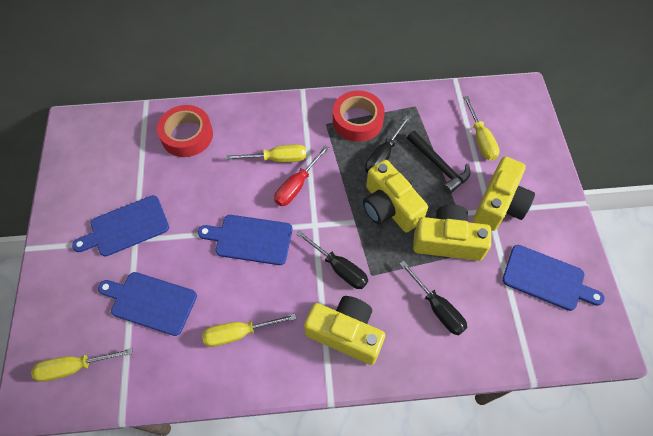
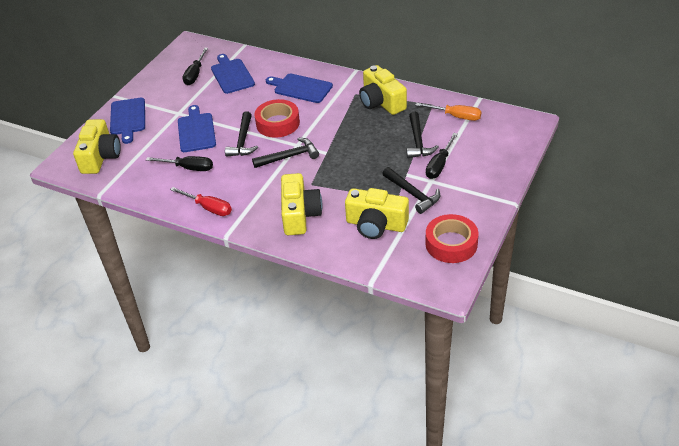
black hammer: 1 -> 4
orange screwdriver: 0 -> 1
yellow screwdriver: 4 -> 0

